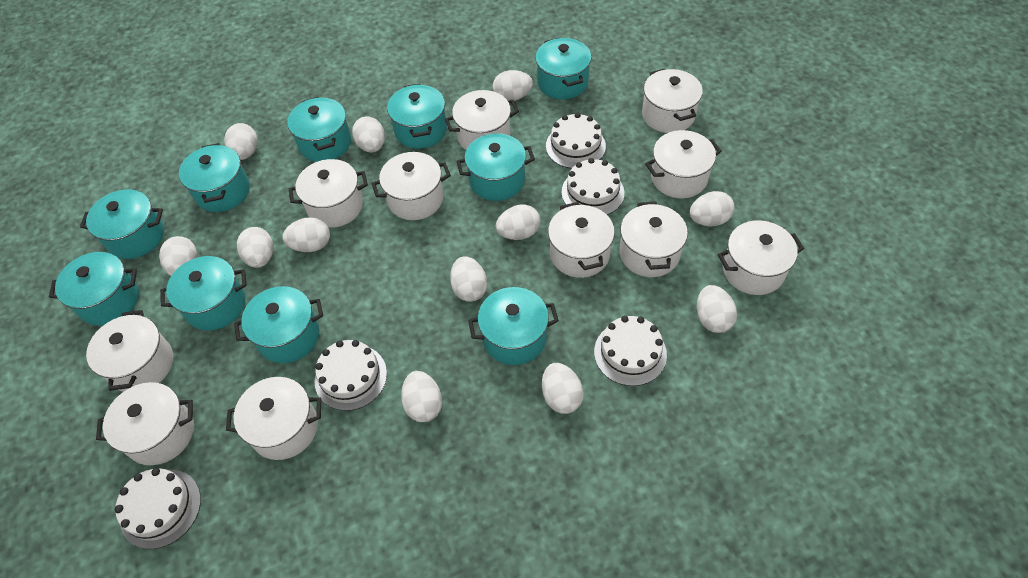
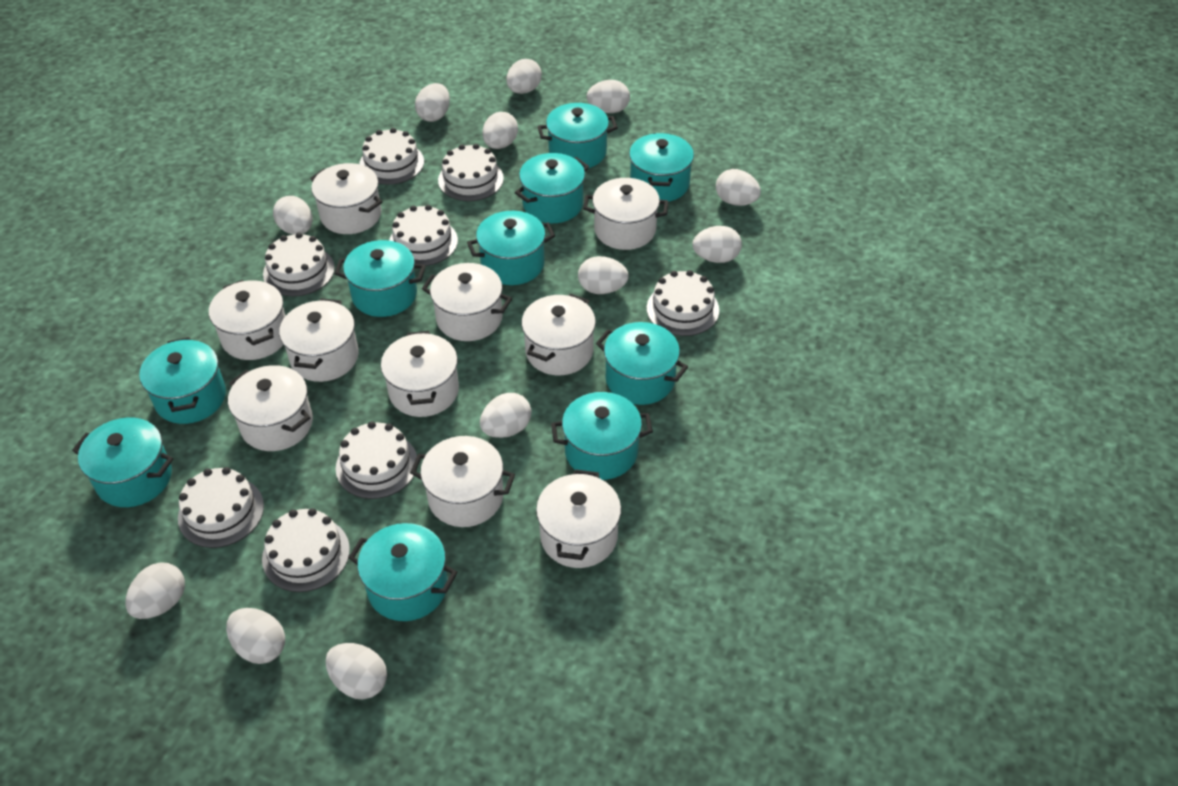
white cake: 5 -> 8
white pot: 11 -> 10

